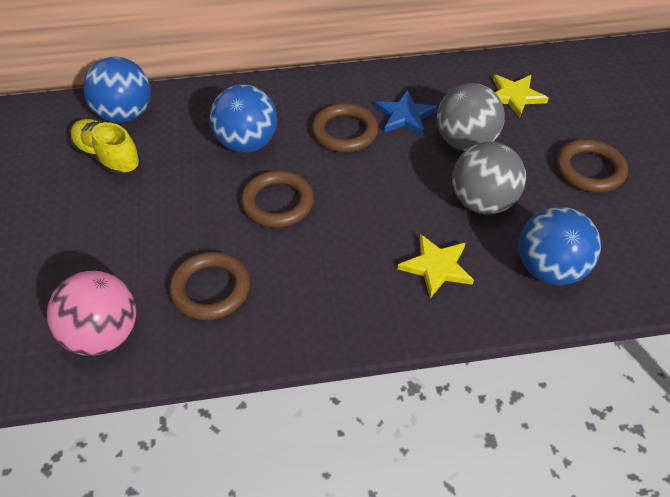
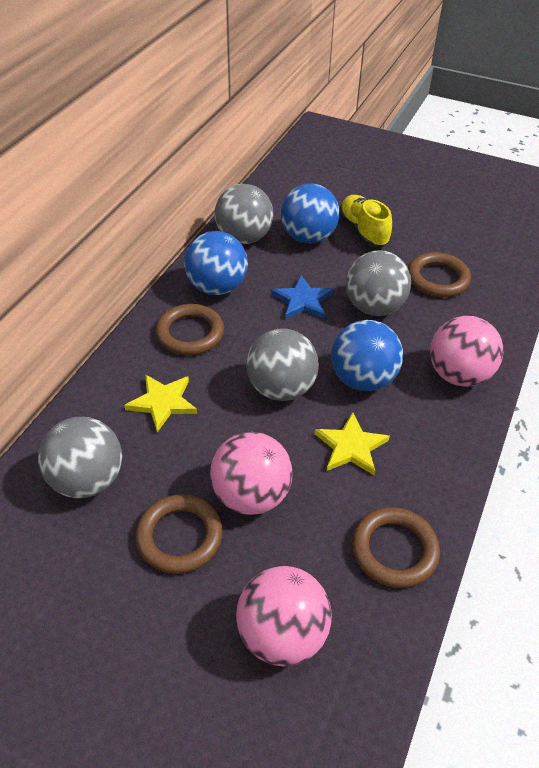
grey ball: 2 -> 4
pink ball: 1 -> 3

